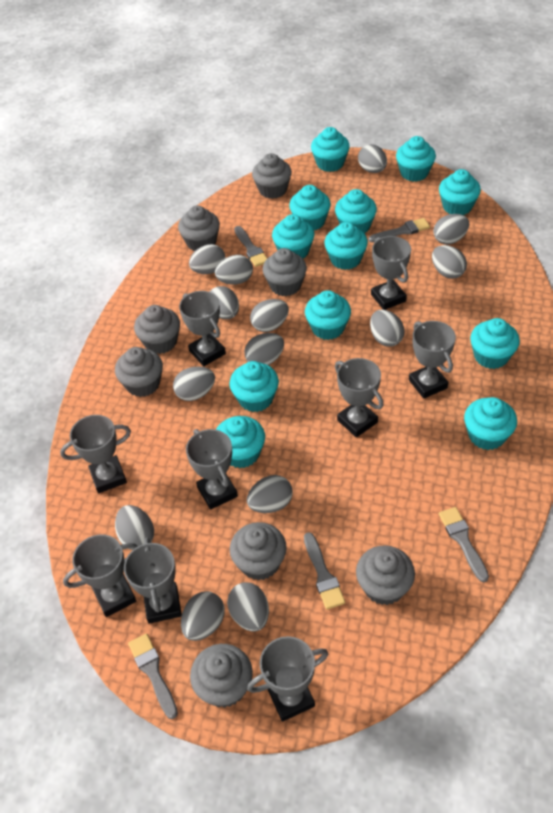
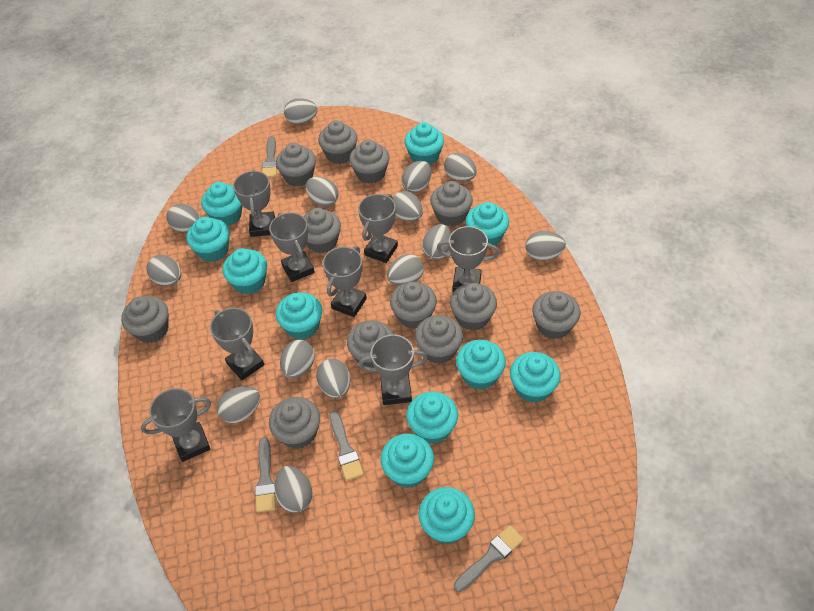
grey brush: 5 -> 4
grey cupcake: 8 -> 12
grey trophy: 9 -> 8
turquoise cupcake: 12 -> 11

